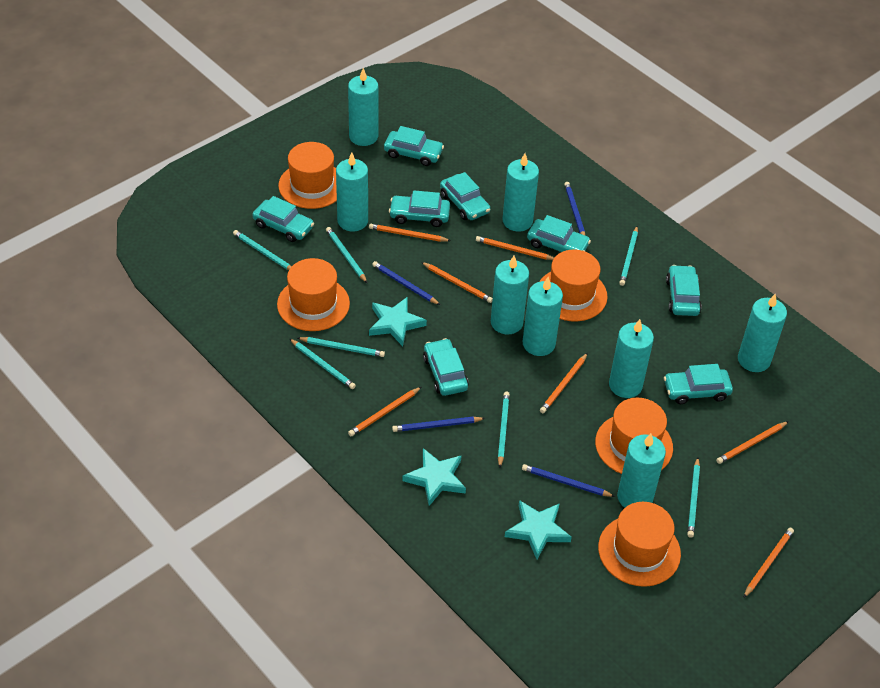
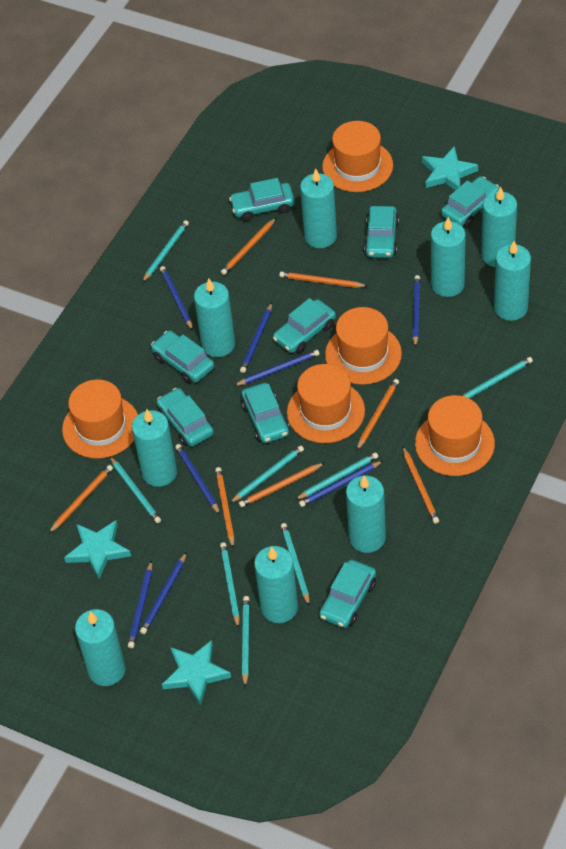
blue pencil: 4 -> 8
turquoise candle: 8 -> 9
turquoise pencil: 7 -> 8

